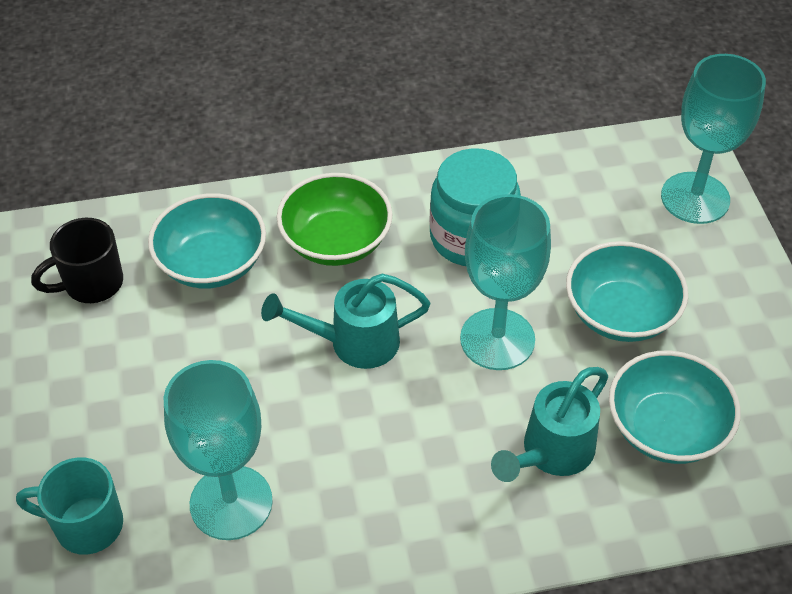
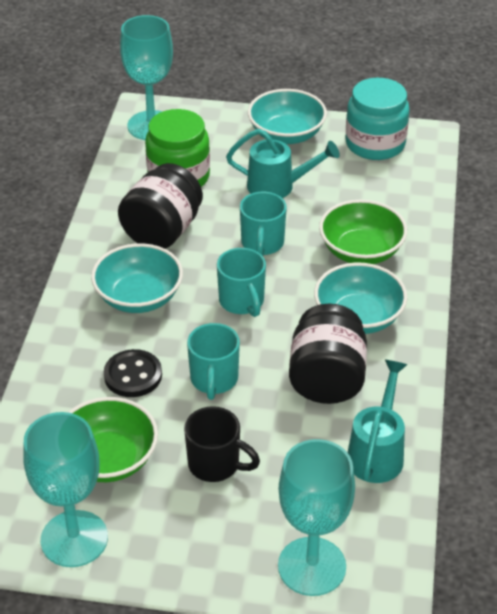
black button: 0 -> 1
black jar: 0 -> 2
green bowl: 1 -> 2
green jar: 0 -> 1
turquoise mug: 1 -> 3

